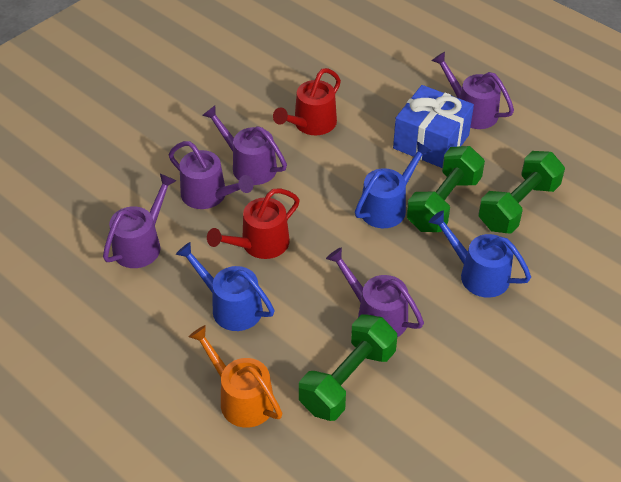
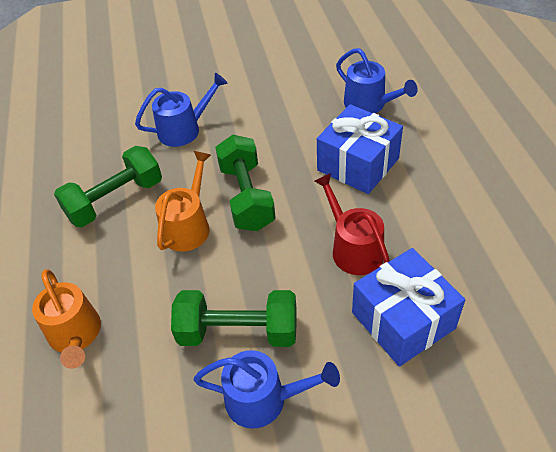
blue gift: 1 -> 2
orange watering can: 1 -> 2
purple watering can: 5 -> 0
red watering can: 2 -> 1

